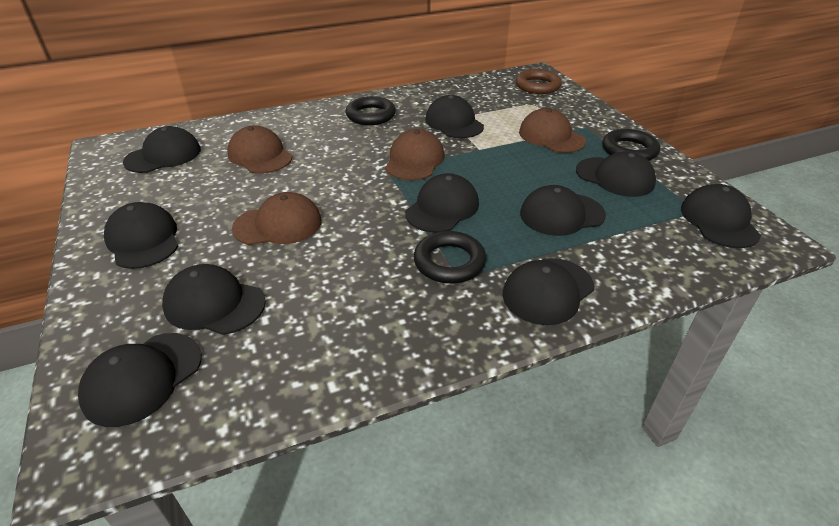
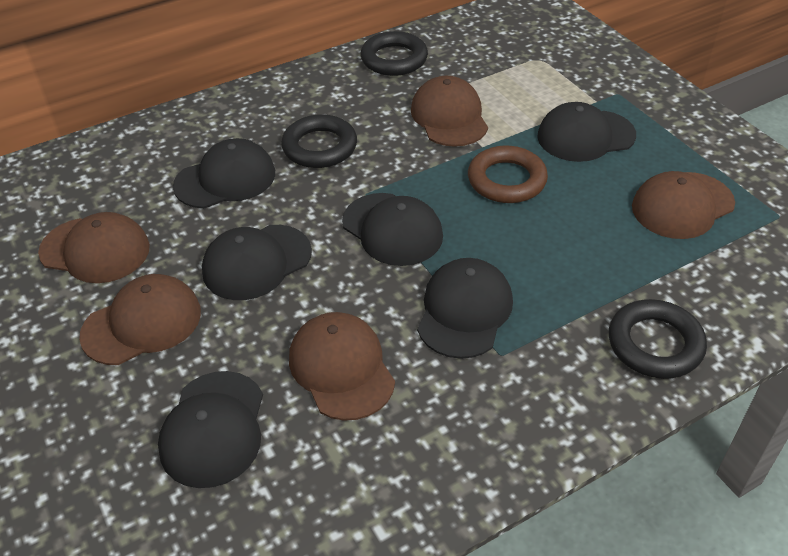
black cap: 10 -> 6
brown cap: 4 -> 5

